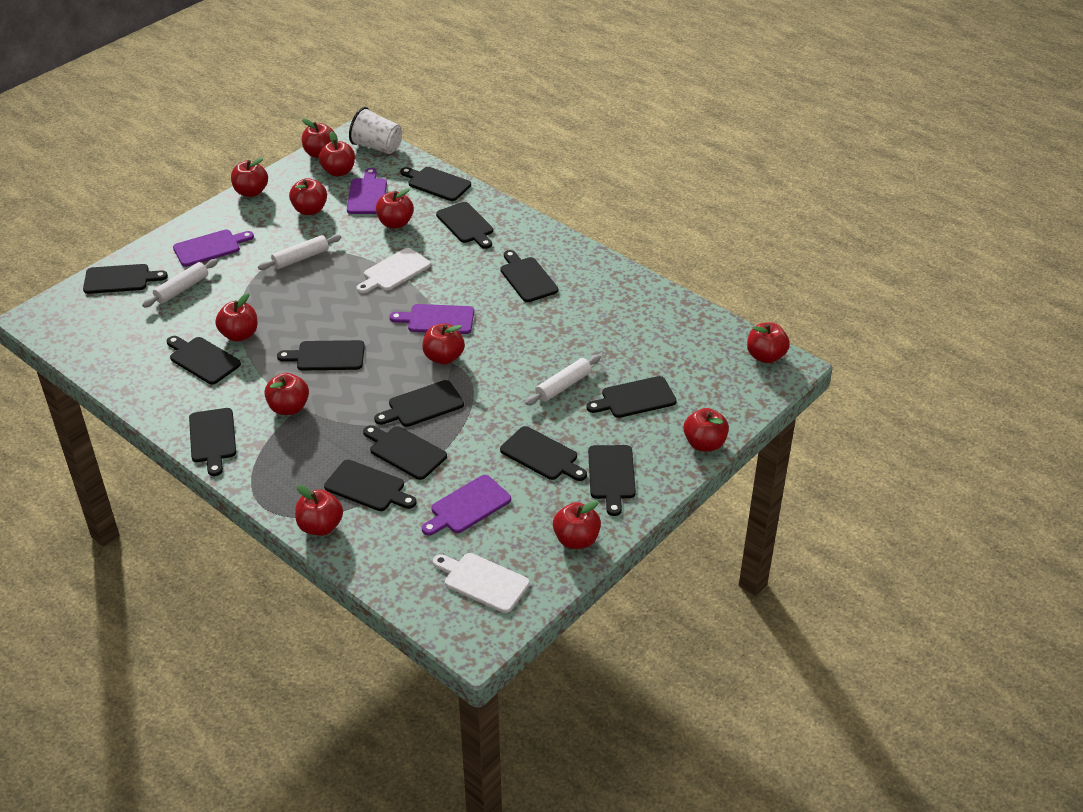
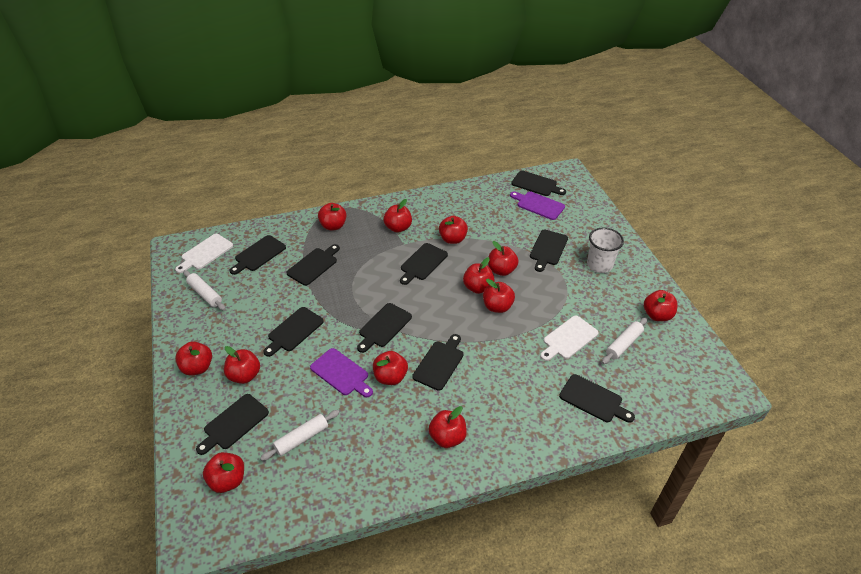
black cutting board: 13 -> 10
purple cutting board: 4 -> 2

